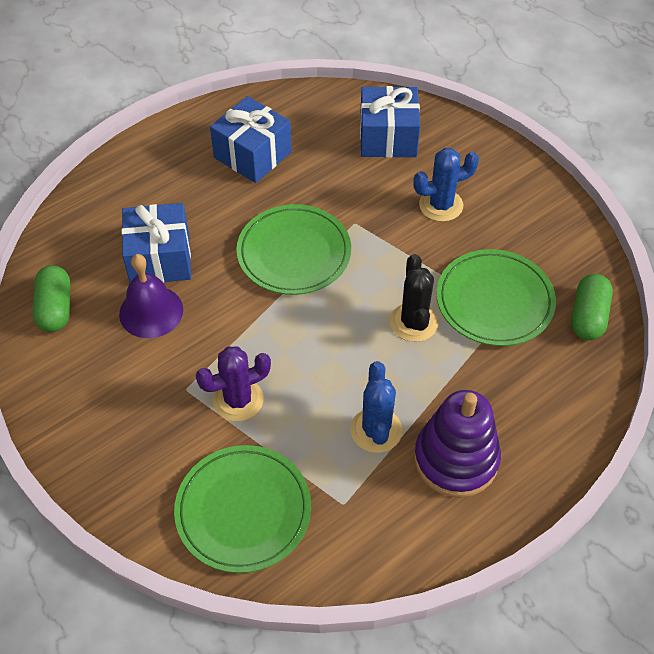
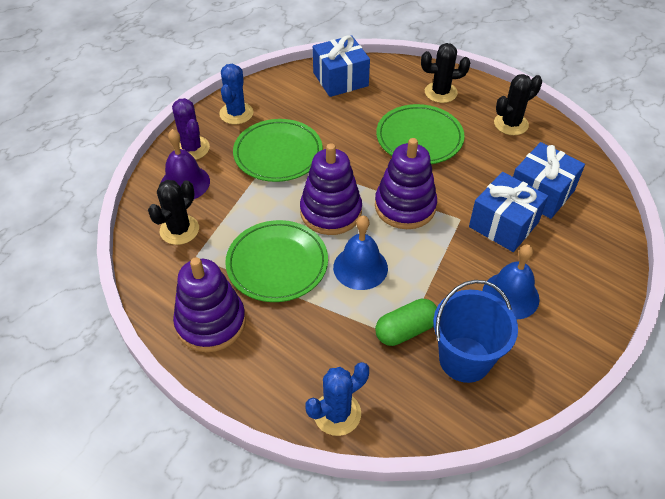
black cactus: 1 -> 3
blue bell: 0 -> 2
blue bucket: 0 -> 1
green capsule: 2 -> 1
purple stacking toy: 1 -> 3

